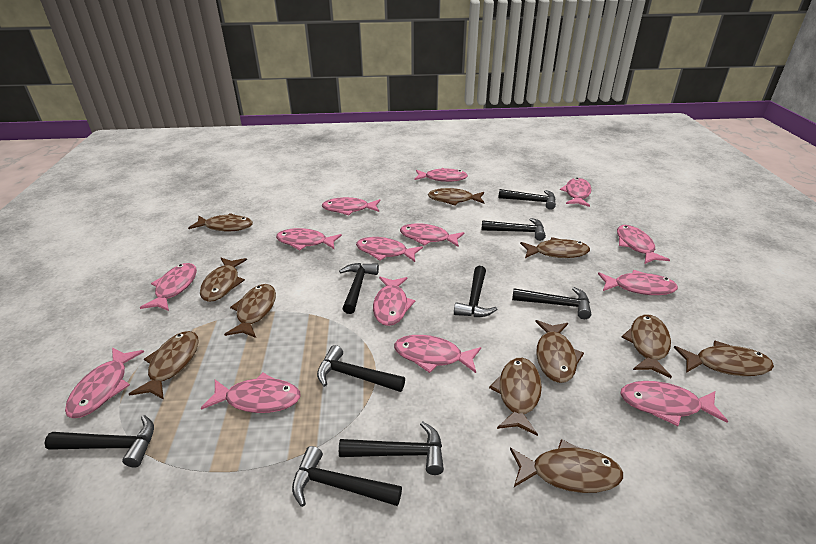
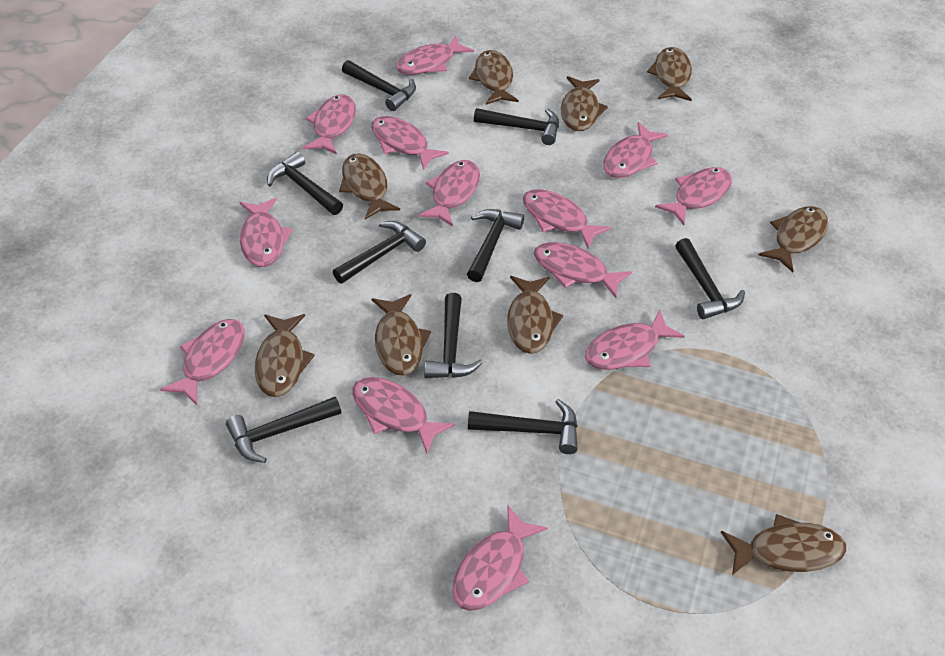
brown fish: 11 -> 9
pink fish: 14 -> 13

